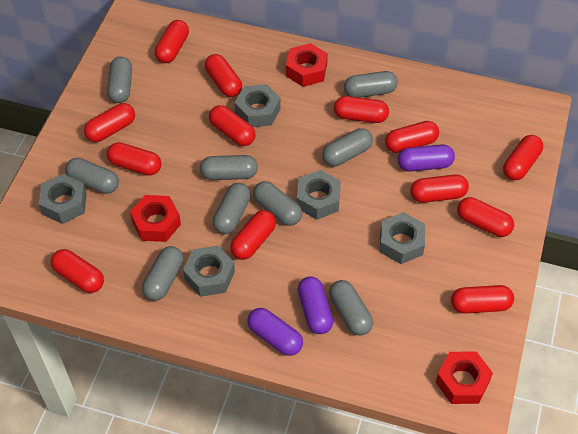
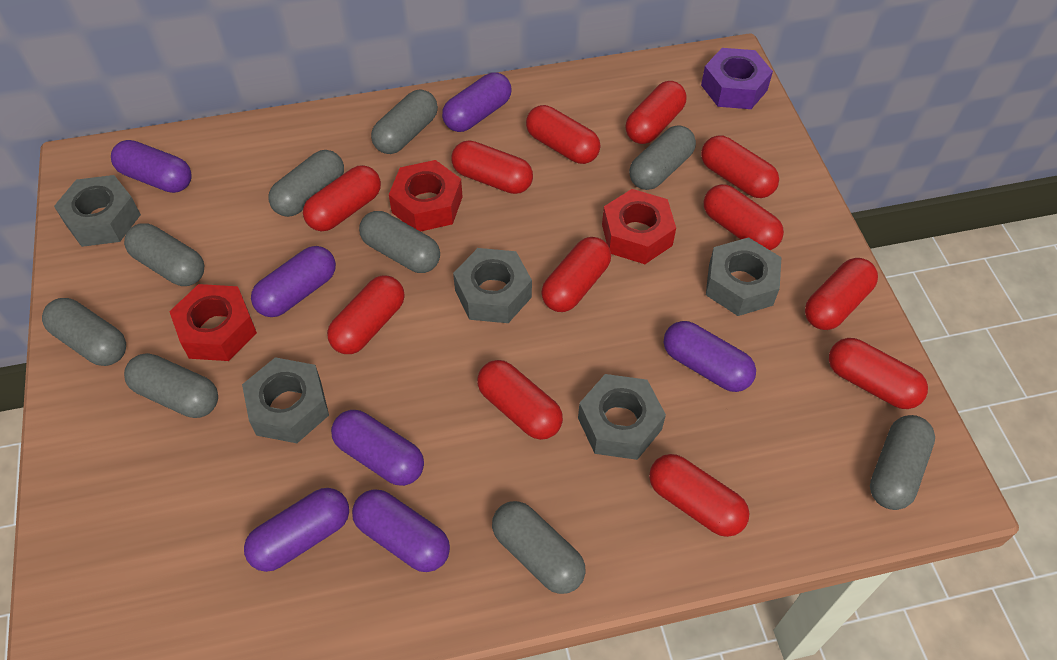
purple capsule: 3 -> 7
purple nut: 0 -> 1
red capsule: 13 -> 12

